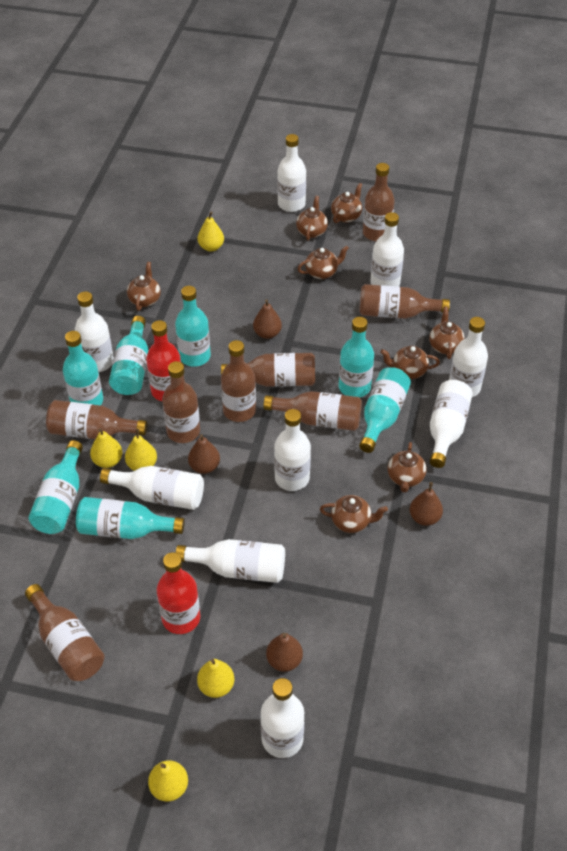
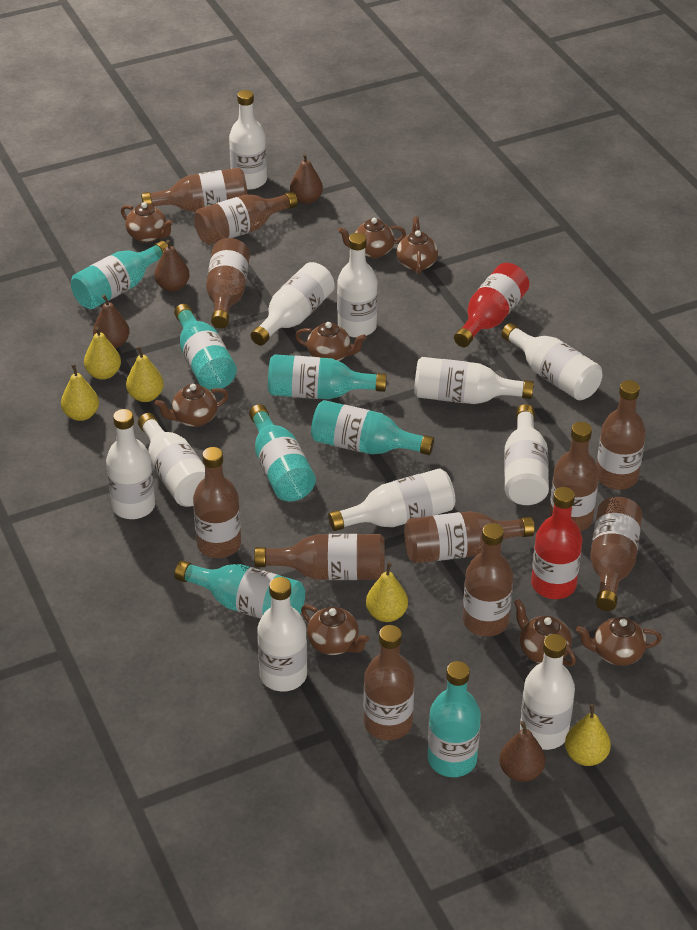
brown bottle: 8 -> 11
white bottle: 9 -> 11

